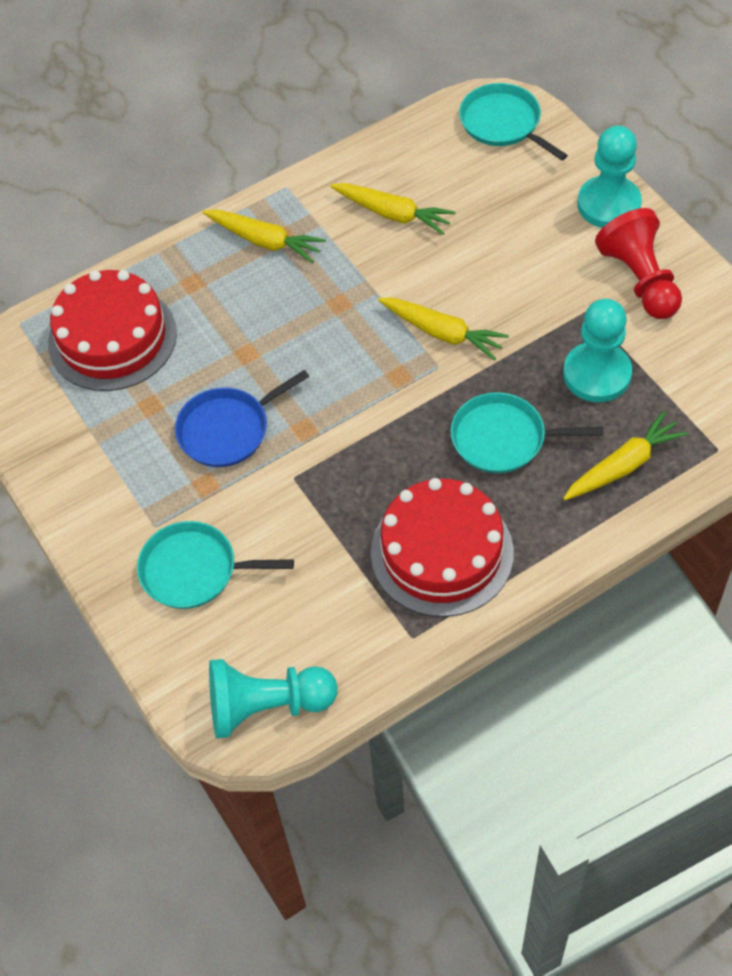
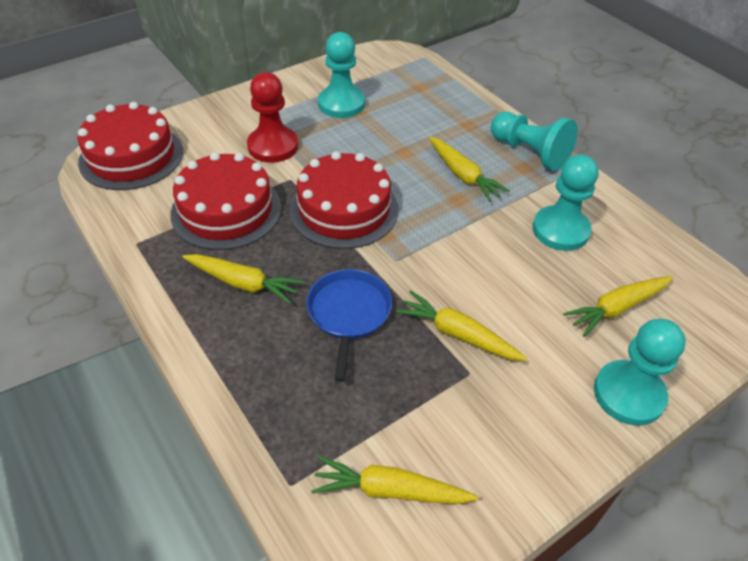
red cake: 2 -> 3
turquoise pan: 3 -> 0
turquoise pawn: 3 -> 4
yellow carrot: 4 -> 5

